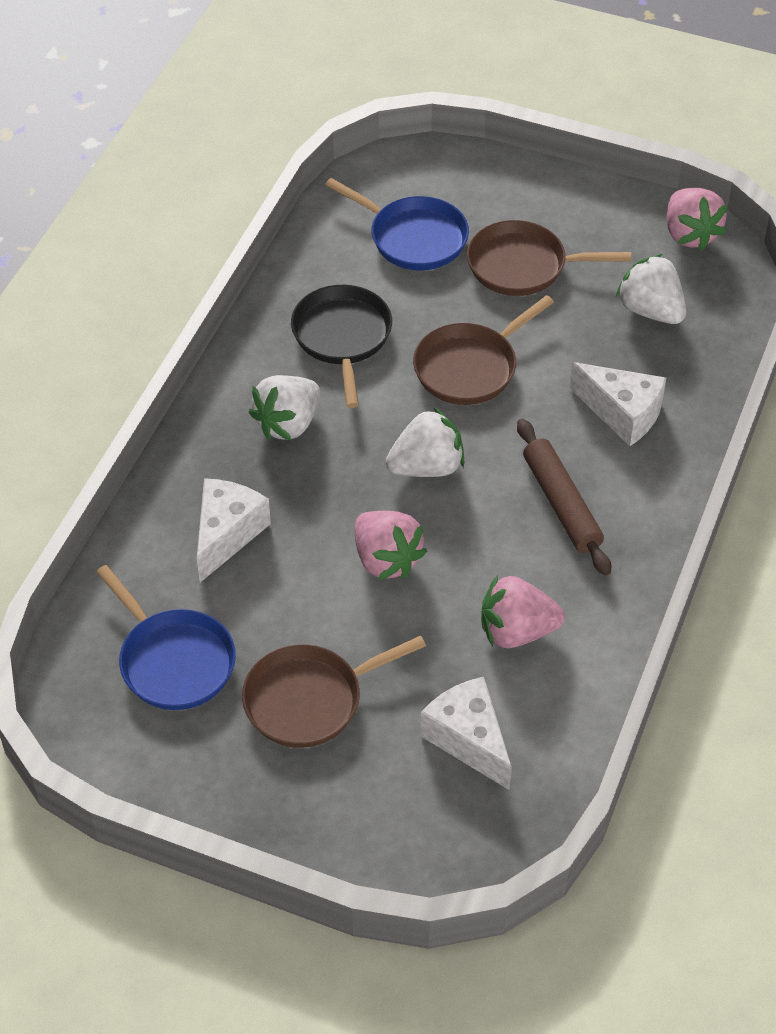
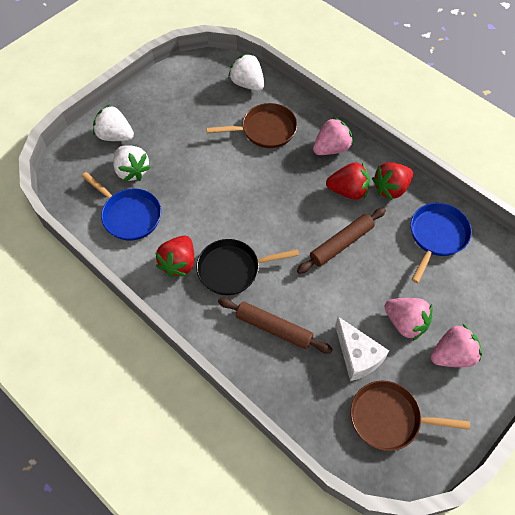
brown pan: 3 -> 2
brown rolling pin: 1 -> 2
red strawberry: 0 -> 3
white cheese: 3 -> 1

